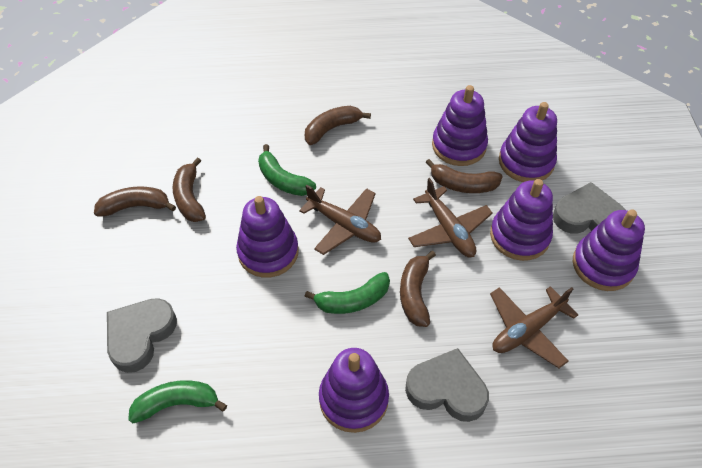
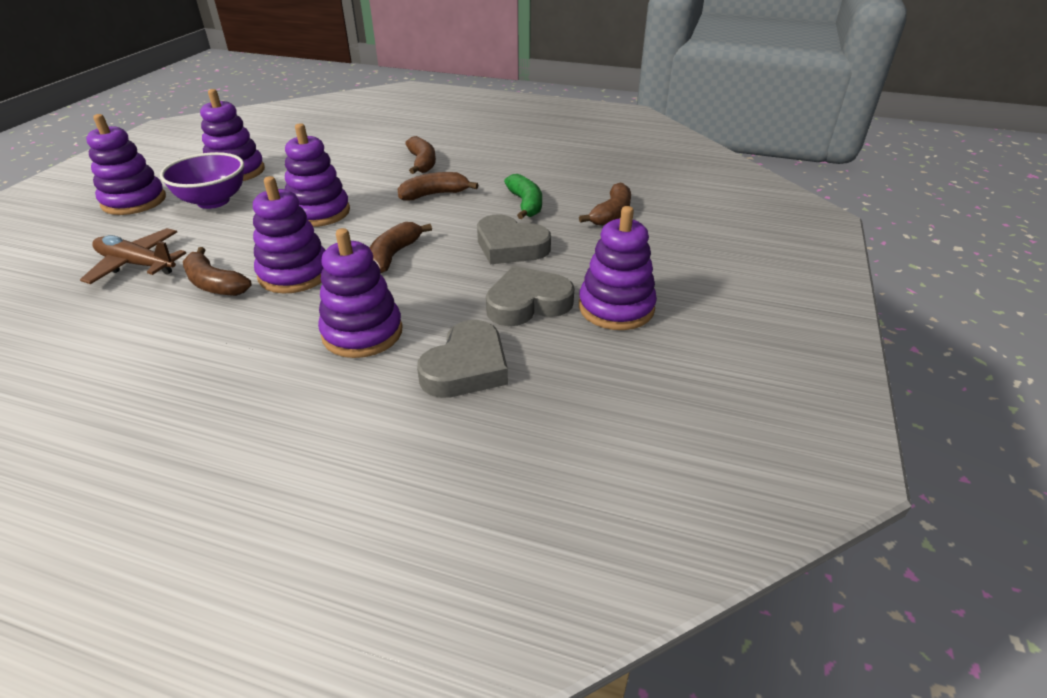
brown plane: 3 -> 1
green banana: 3 -> 1
purple bowl: 0 -> 1

